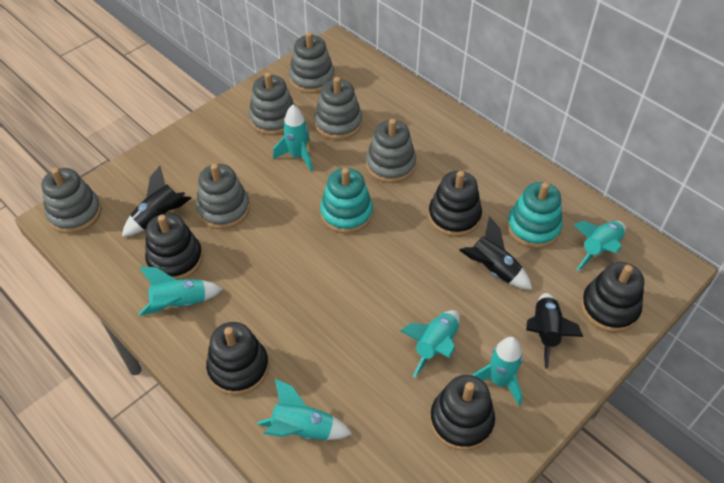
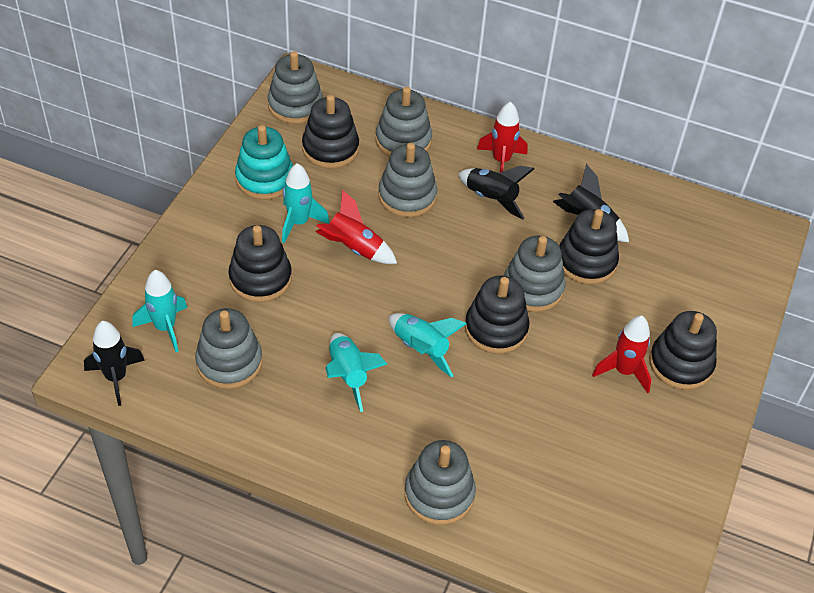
red rocket: 0 -> 3
turquoise rocket: 6 -> 4
turquoise stacking toy: 2 -> 1

